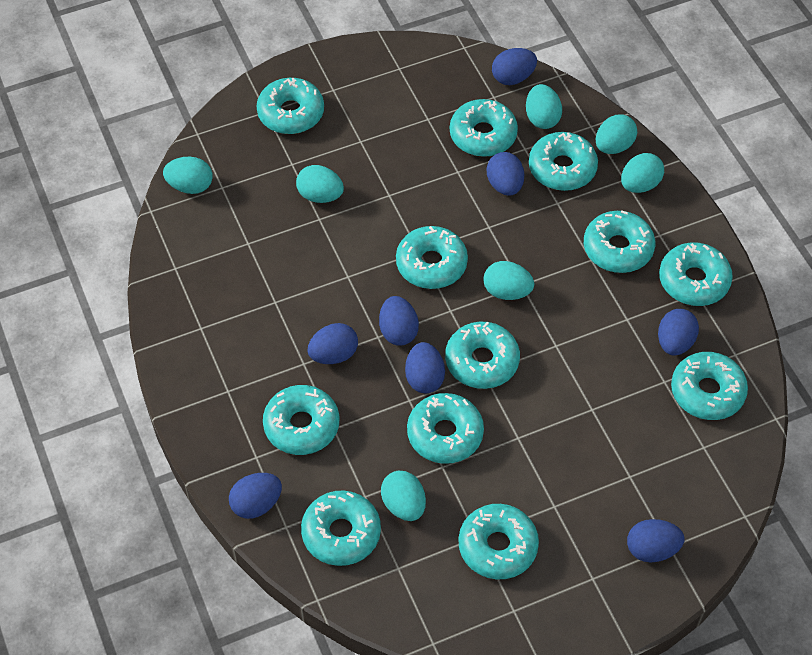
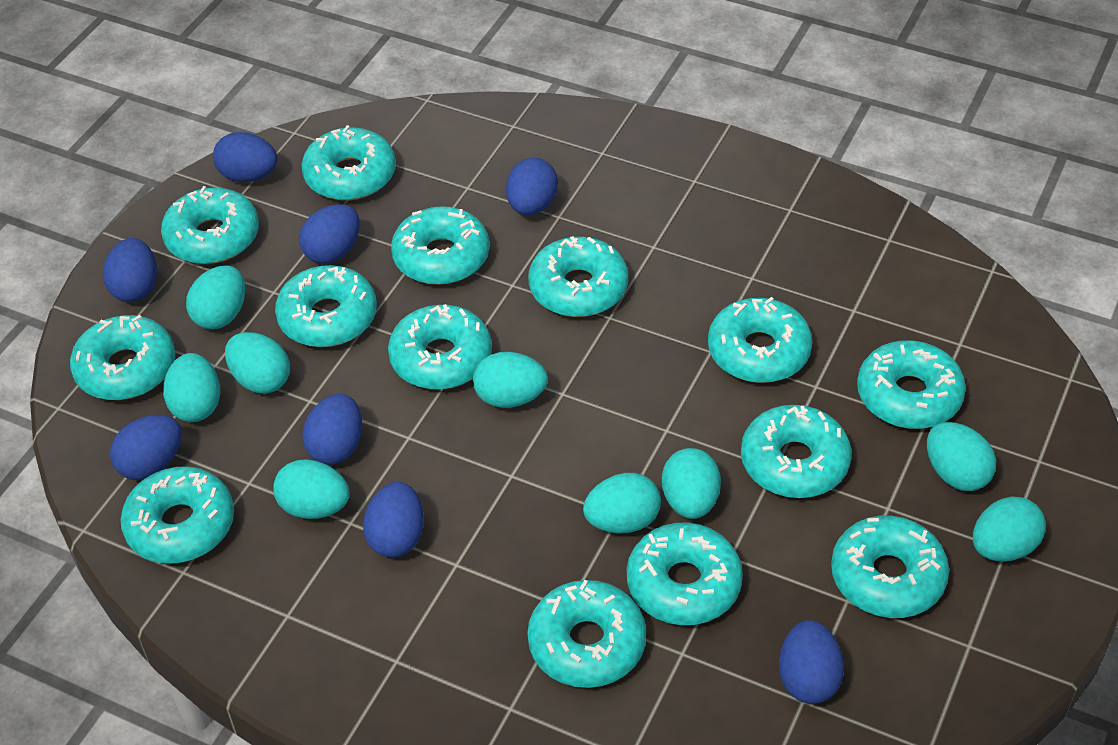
turquoise donut: 12 -> 14
turquoise egg: 7 -> 9

